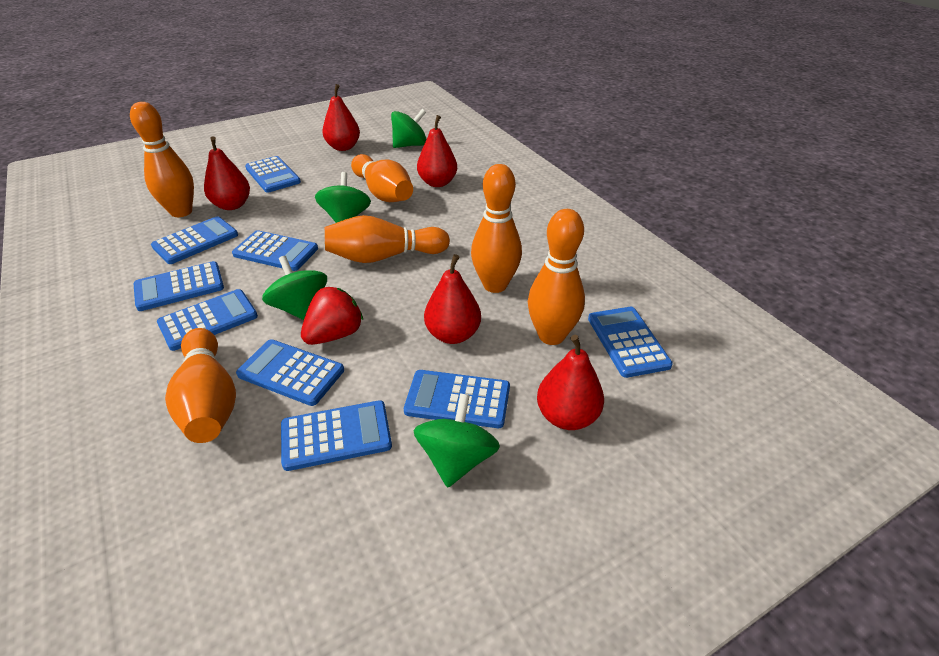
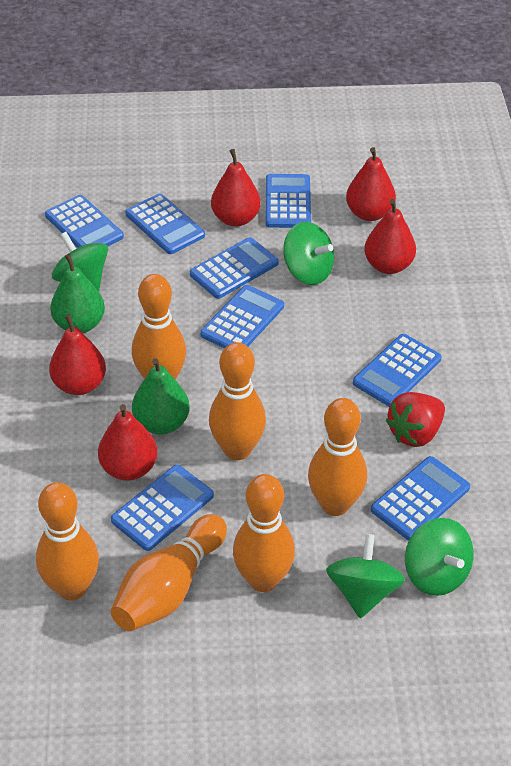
blue calculator: 9 -> 8
green pear: 0 -> 2

